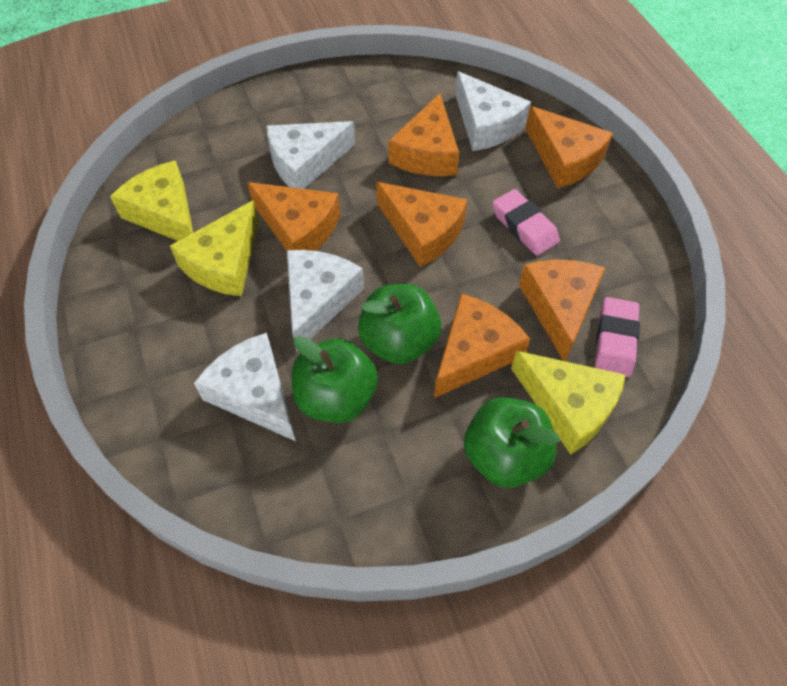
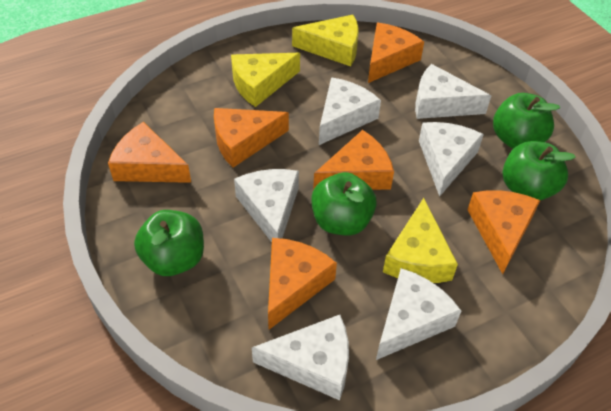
green apple: 3 -> 4
pink eraser: 2 -> 0
white cheese: 4 -> 6

